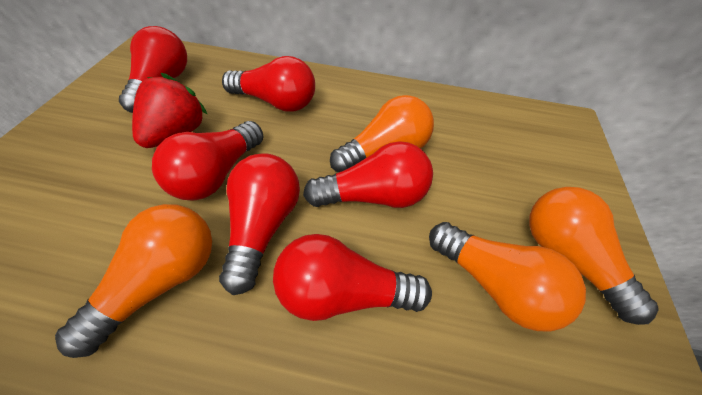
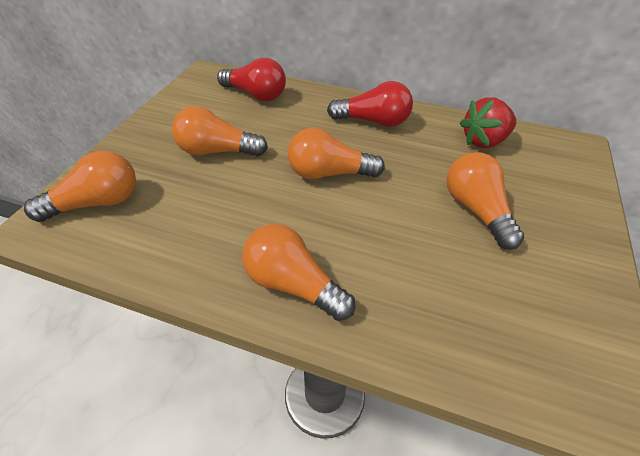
orange light bulb: 4 -> 5
red light bulb: 6 -> 2

